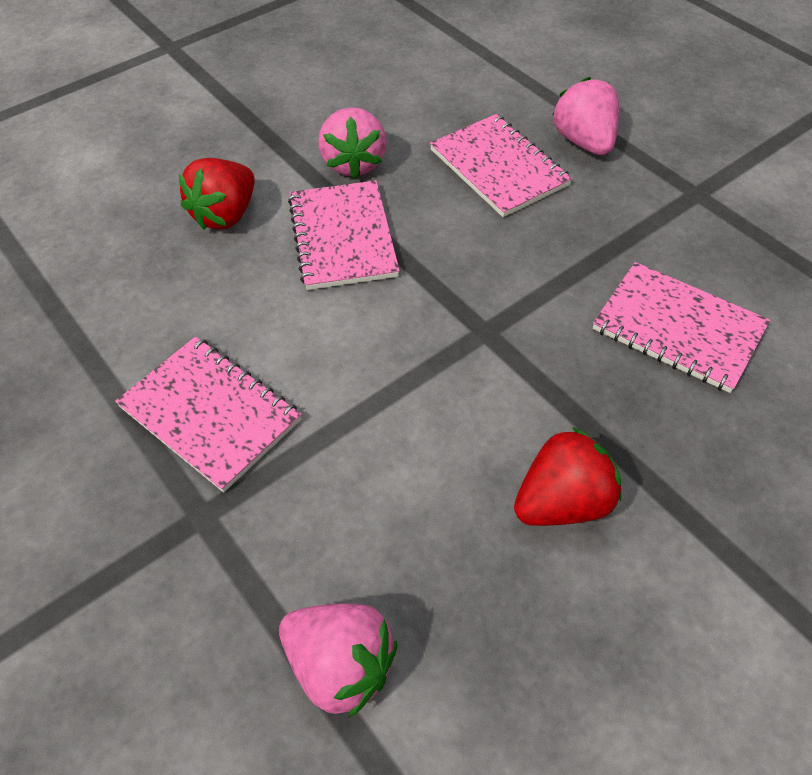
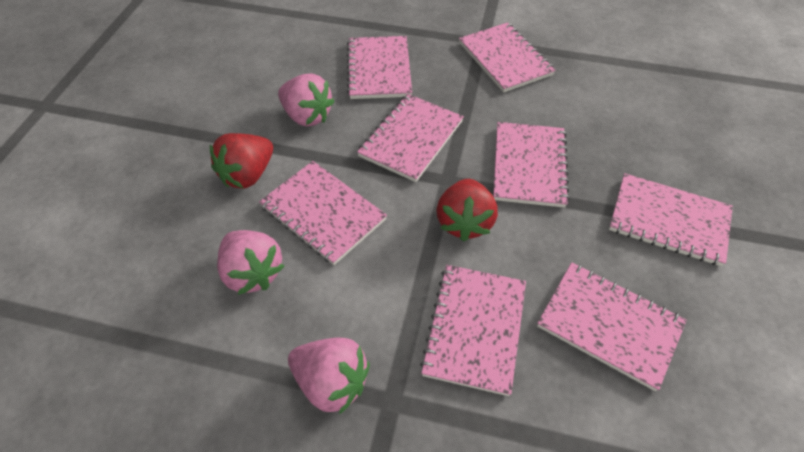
pink notebook: 4 -> 8

